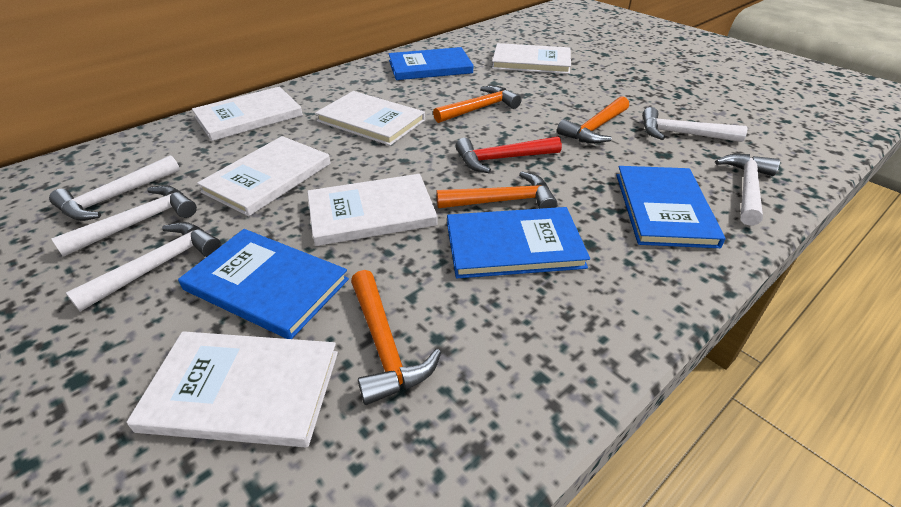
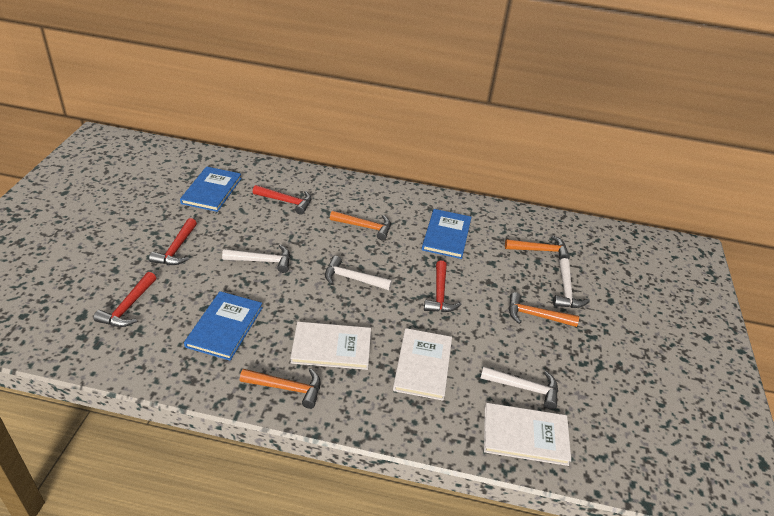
blue book: 4 -> 3
red hammer: 1 -> 4
white book: 6 -> 3
white hammer: 5 -> 4

